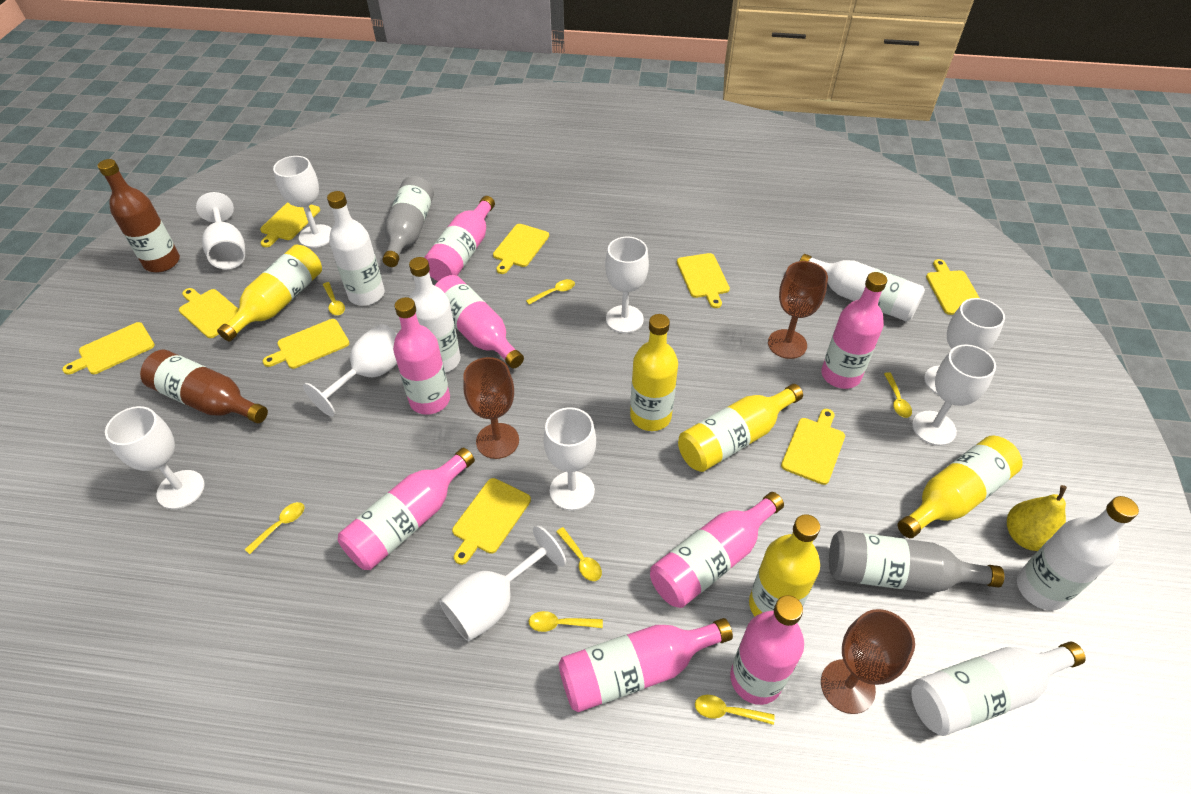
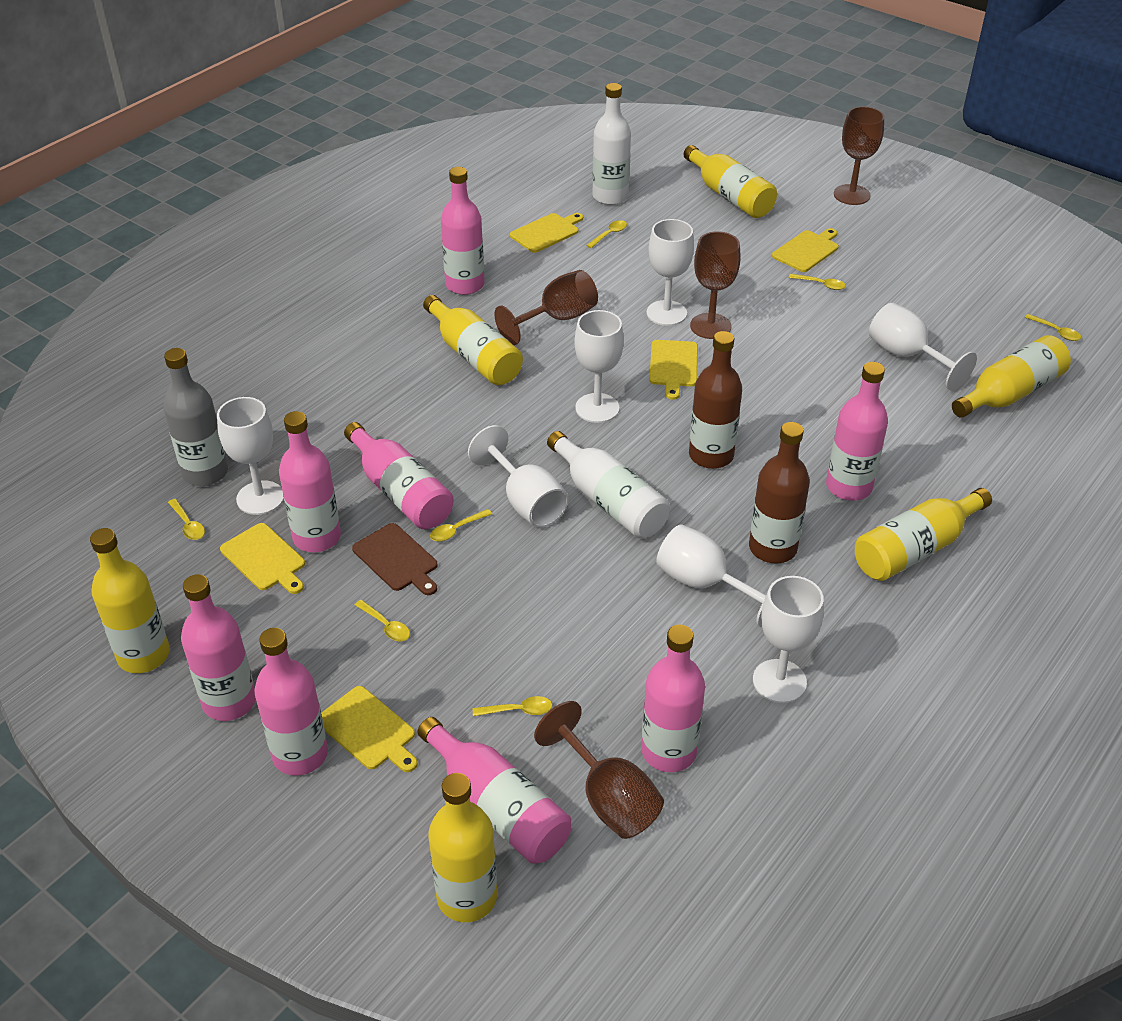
brown cutting board: 0 -> 1
brown goblet: 3 -> 4
grey bottle: 2 -> 1
white bottle: 5 -> 2
white goblet: 9 -> 7
yellow bottle: 5 -> 6
yellow cutting board: 9 -> 5
yellow pear: 1 -> 0

